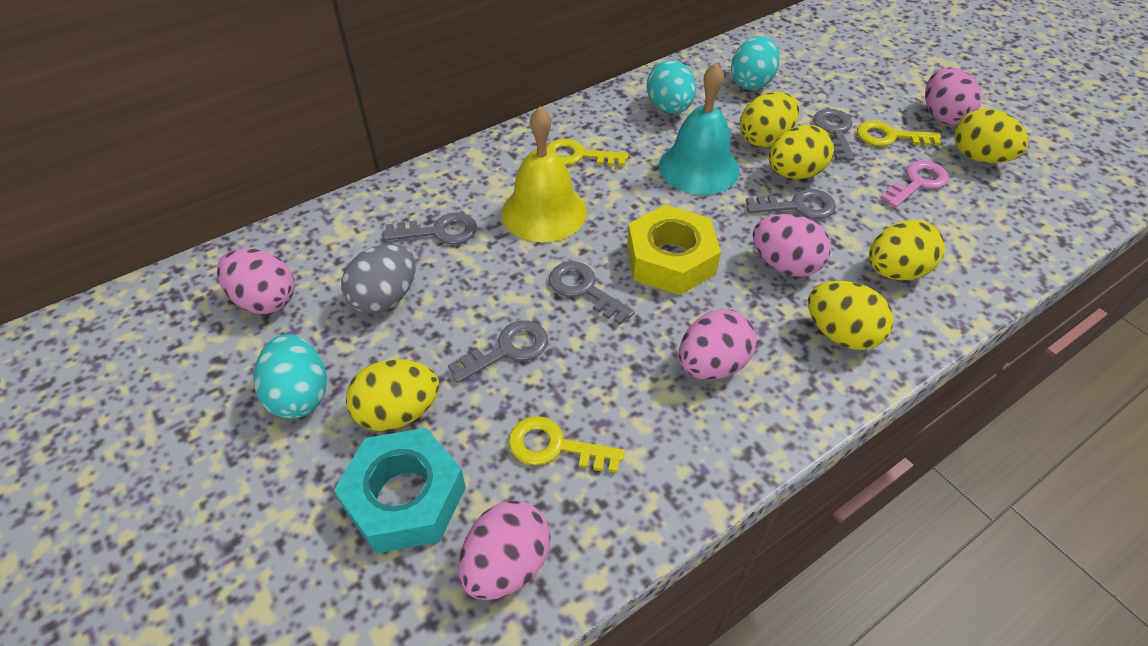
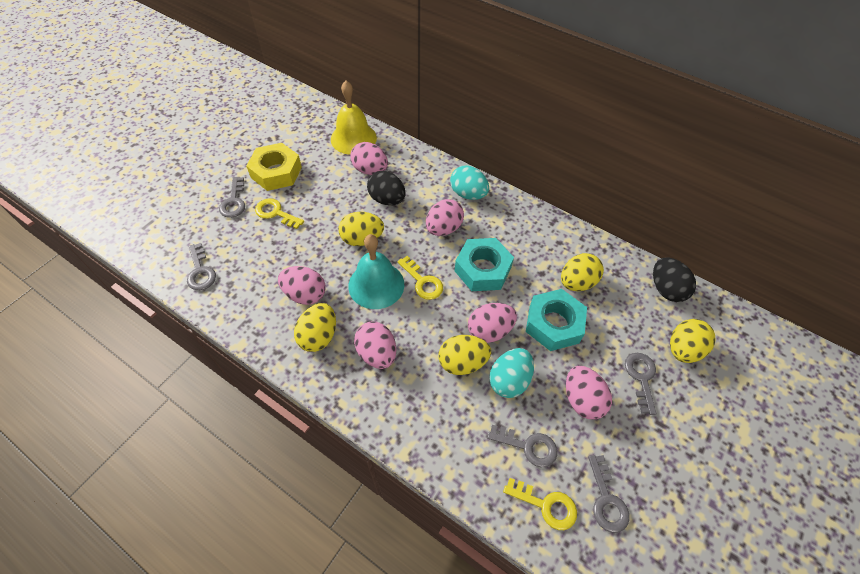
black egg: 0 -> 2
grey egg: 1 -> 0
pink egg: 5 -> 6
pink key: 1 -> 0
turquoise egg: 3 -> 2
turquoise nut: 1 -> 2
yellow egg: 6 -> 5

